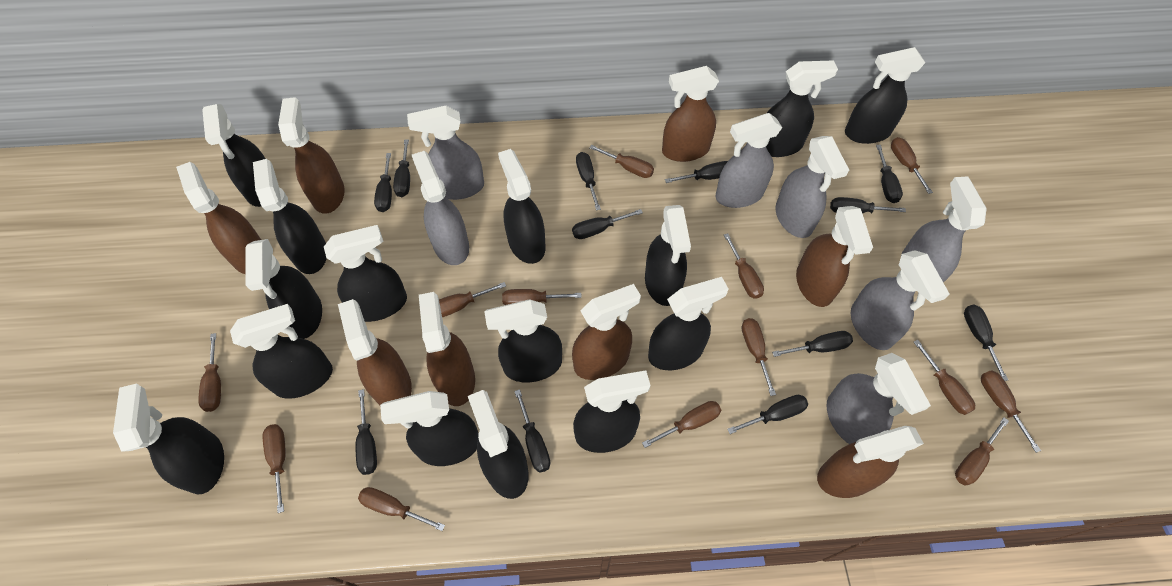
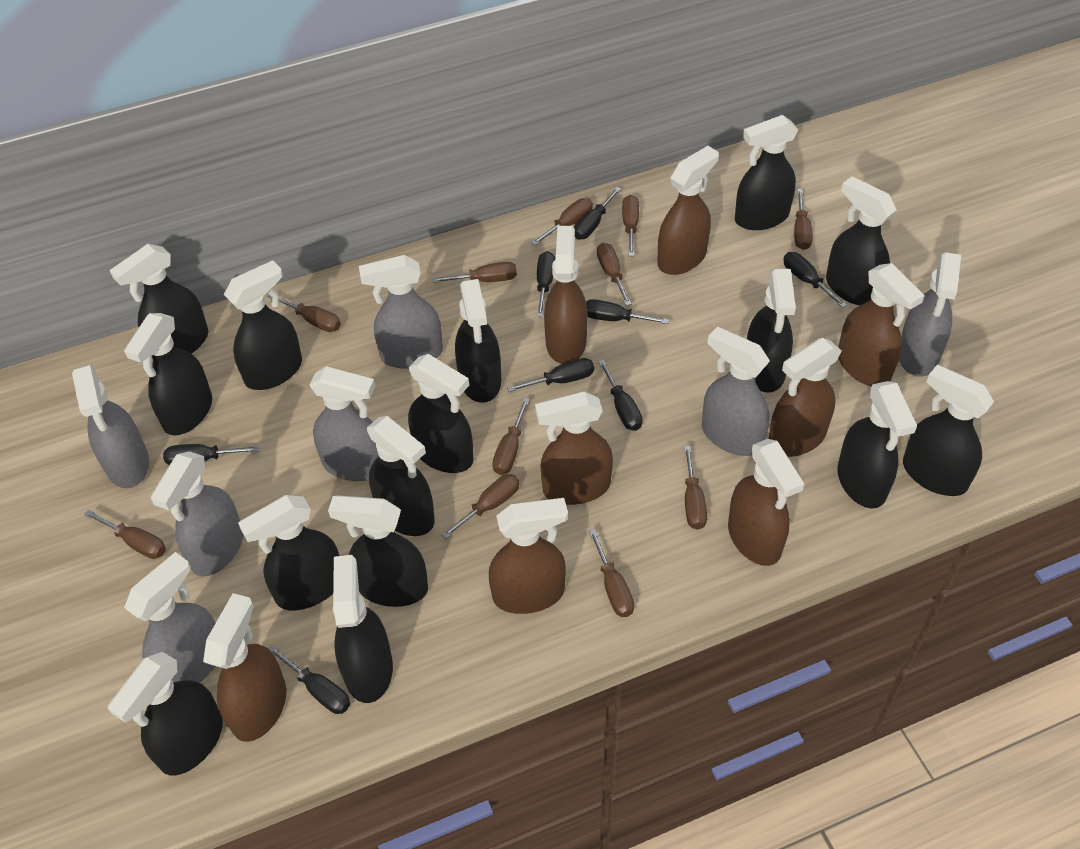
black screwdriver: 12 -> 8
brown screwdriver: 13 -> 11

